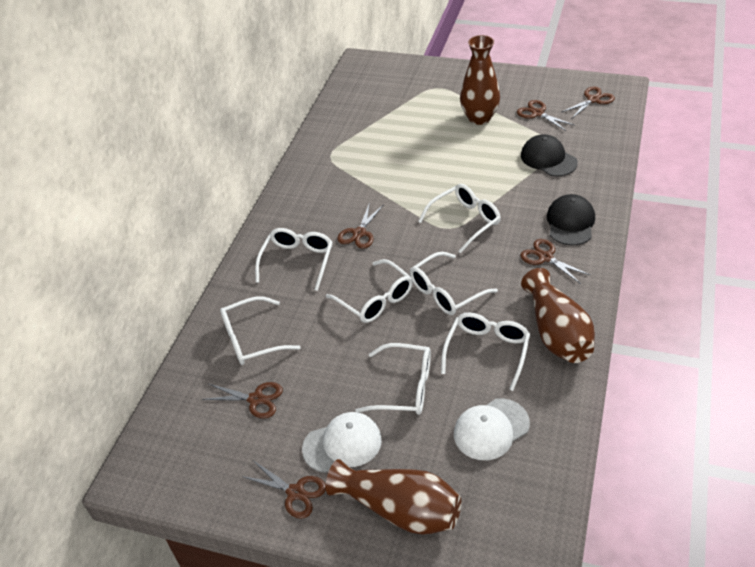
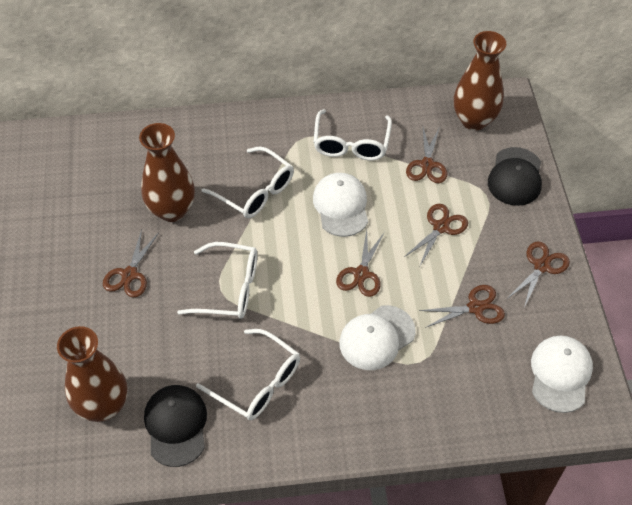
white cap: 2 -> 3
white glasses: 7 -> 4

